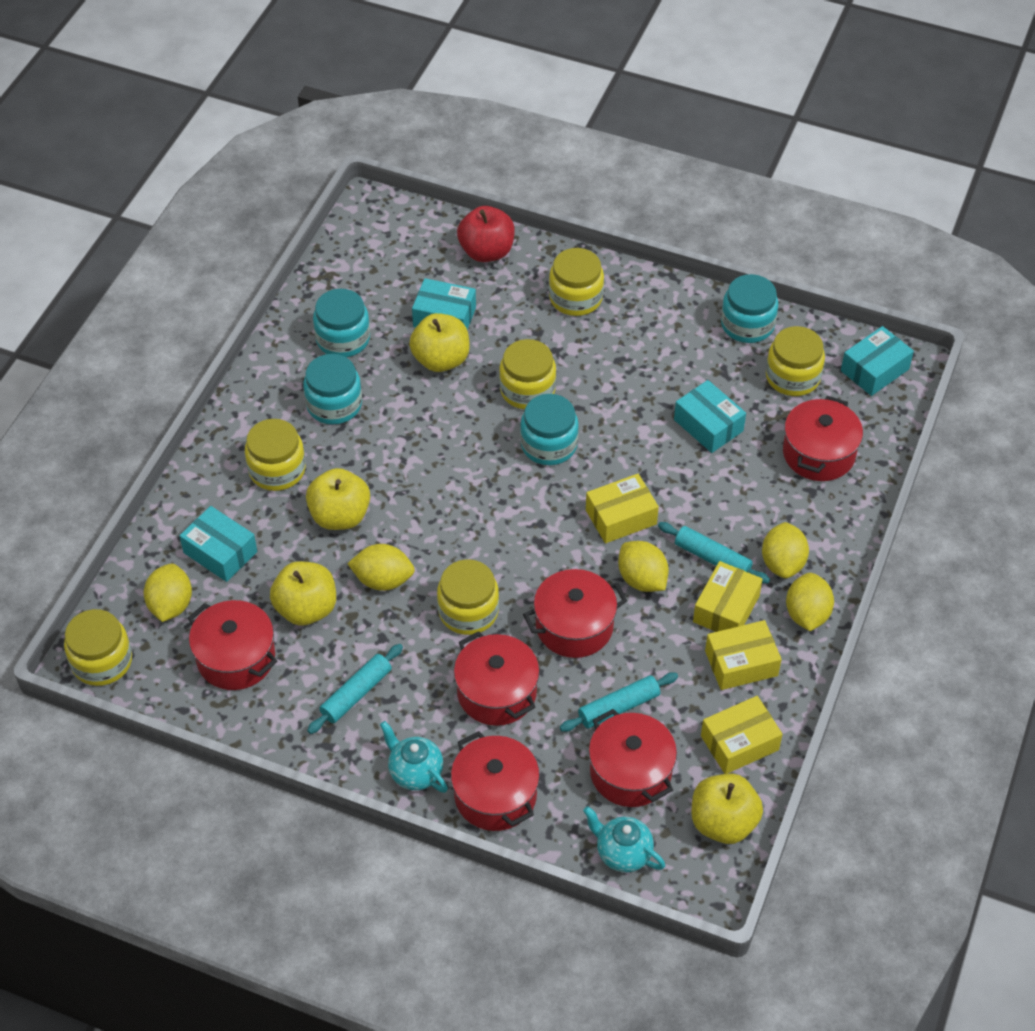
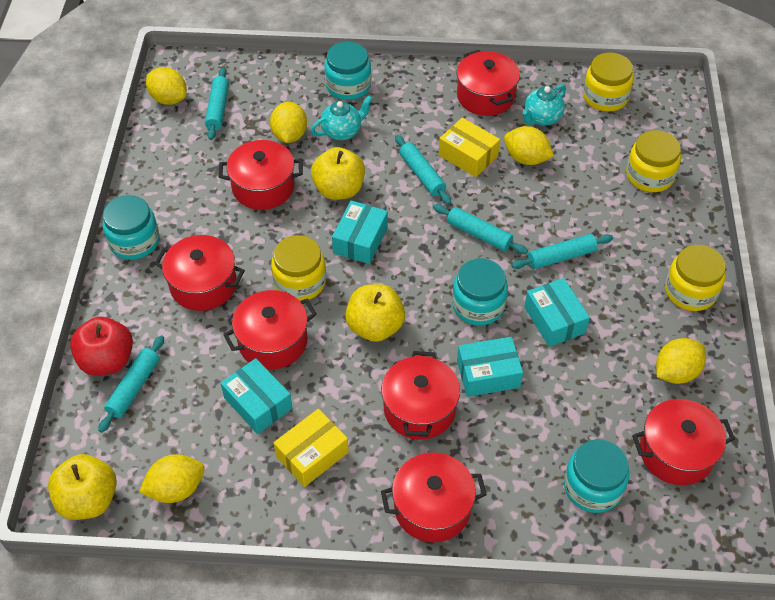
red pot: 6 -> 7
turquoise rolling pin: 3 -> 5
yellow apple: 4 -> 3
yellow box: 4 -> 2
yellow jar: 6 -> 4

